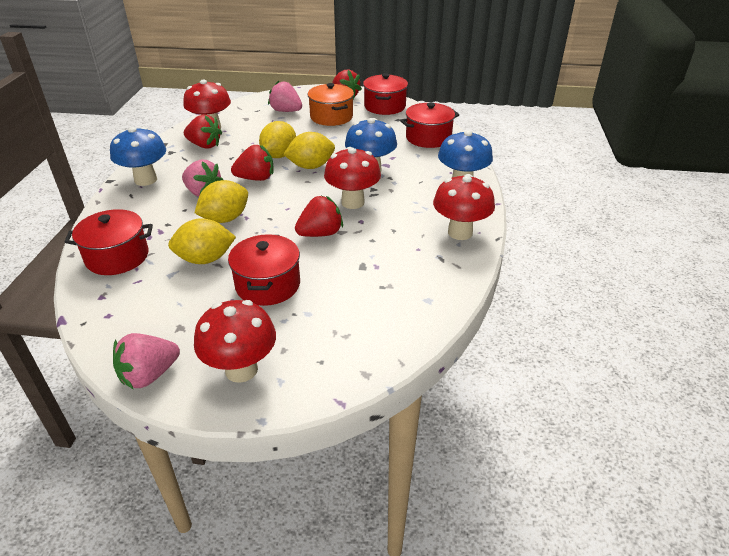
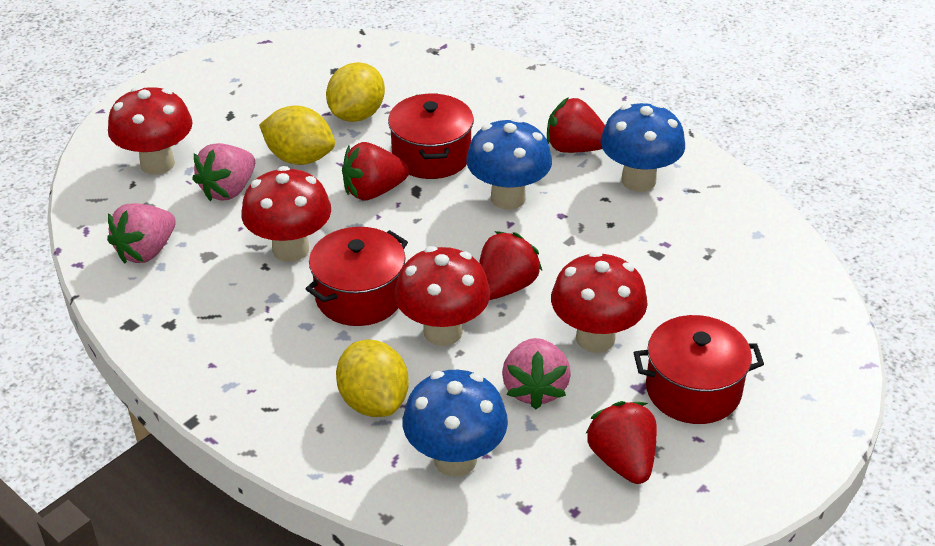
orange pot: 1 -> 0
red pot: 4 -> 3
yellow lemon: 4 -> 3

